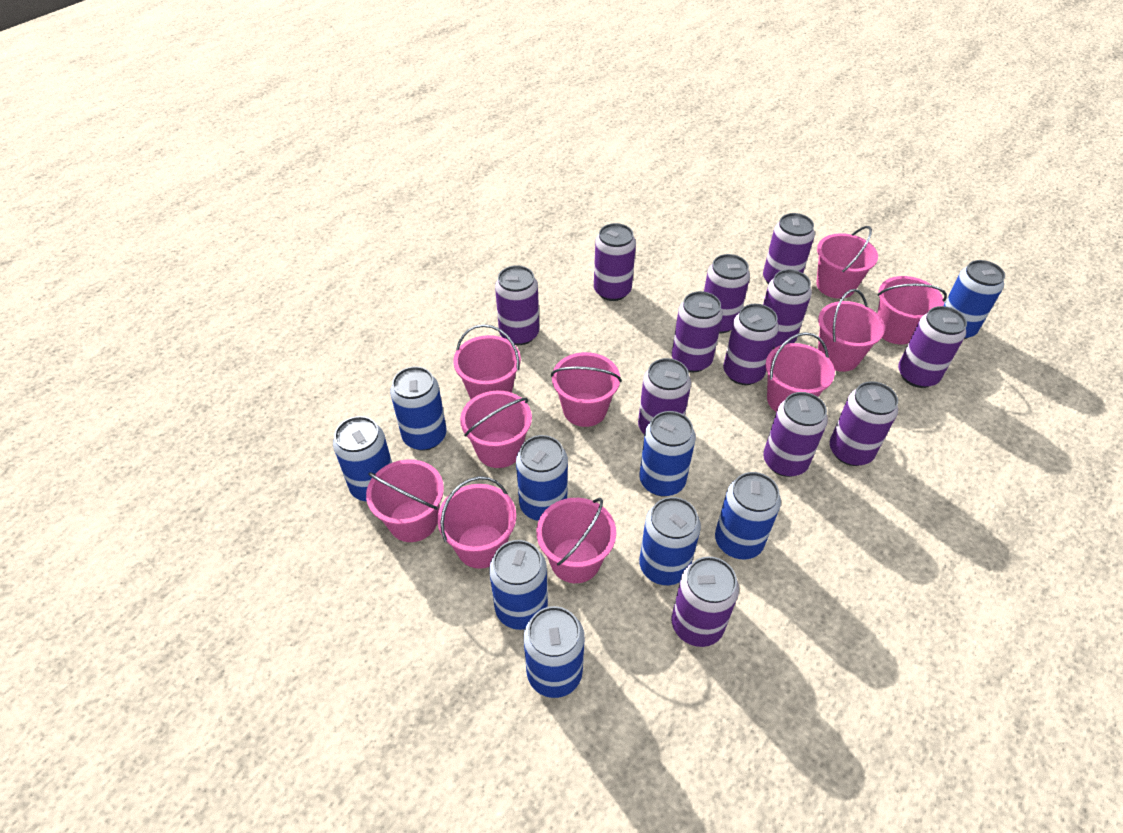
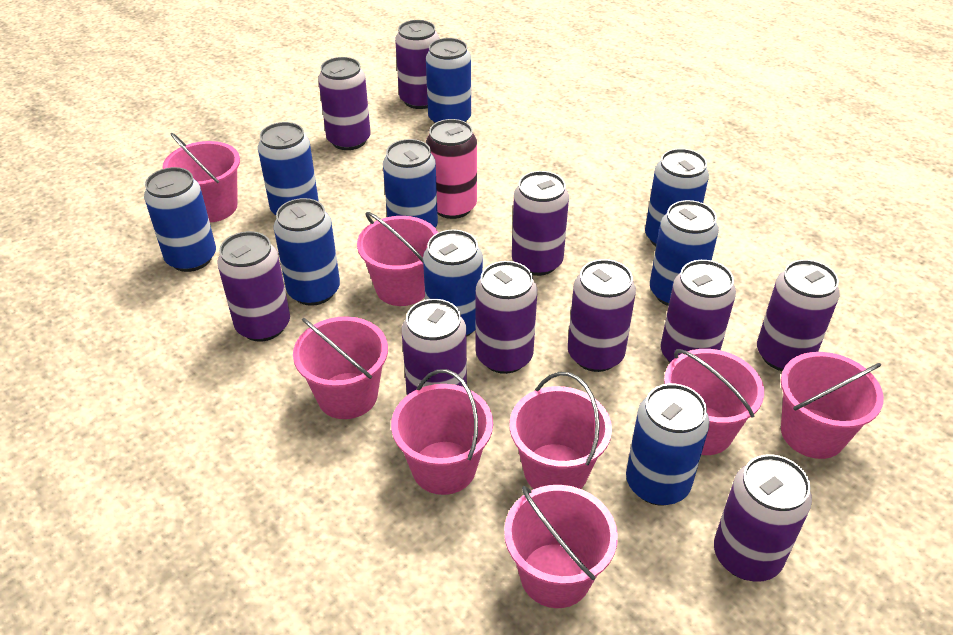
pink bucket: 10 -> 8
pink can: 0 -> 1
purple can: 12 -> 10

